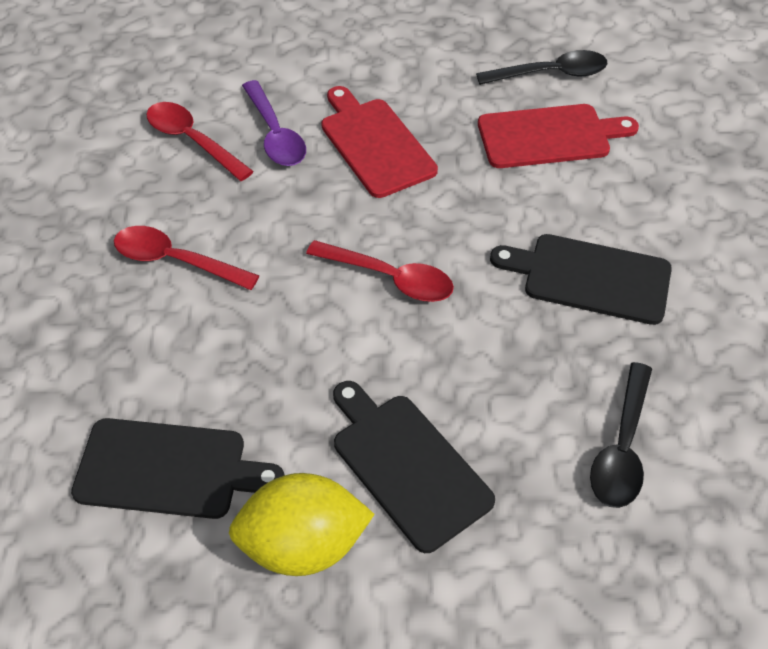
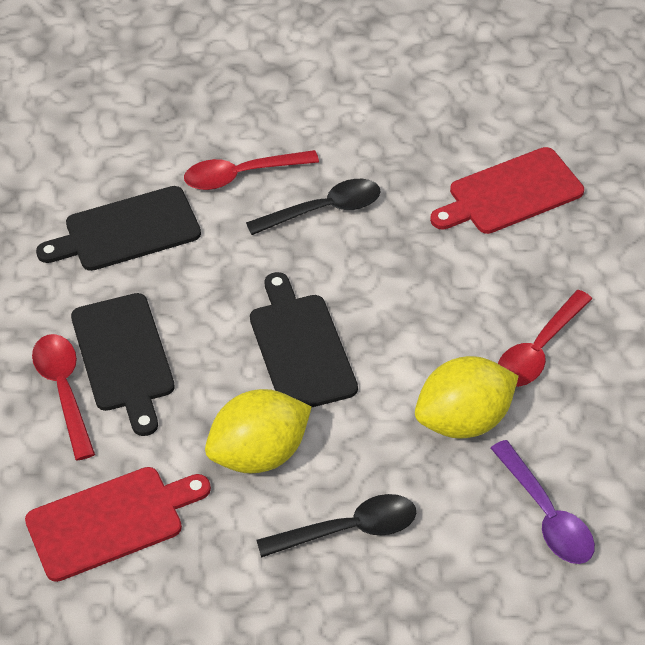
yellow lemon: 1 -> 2

